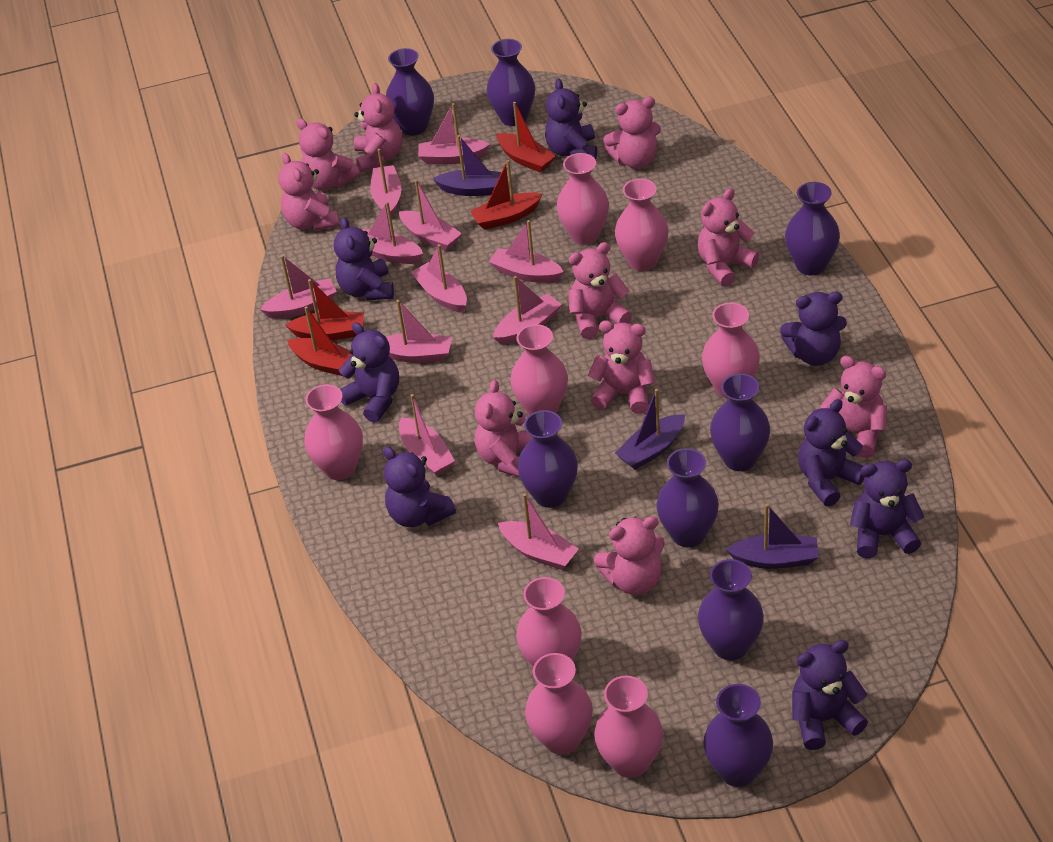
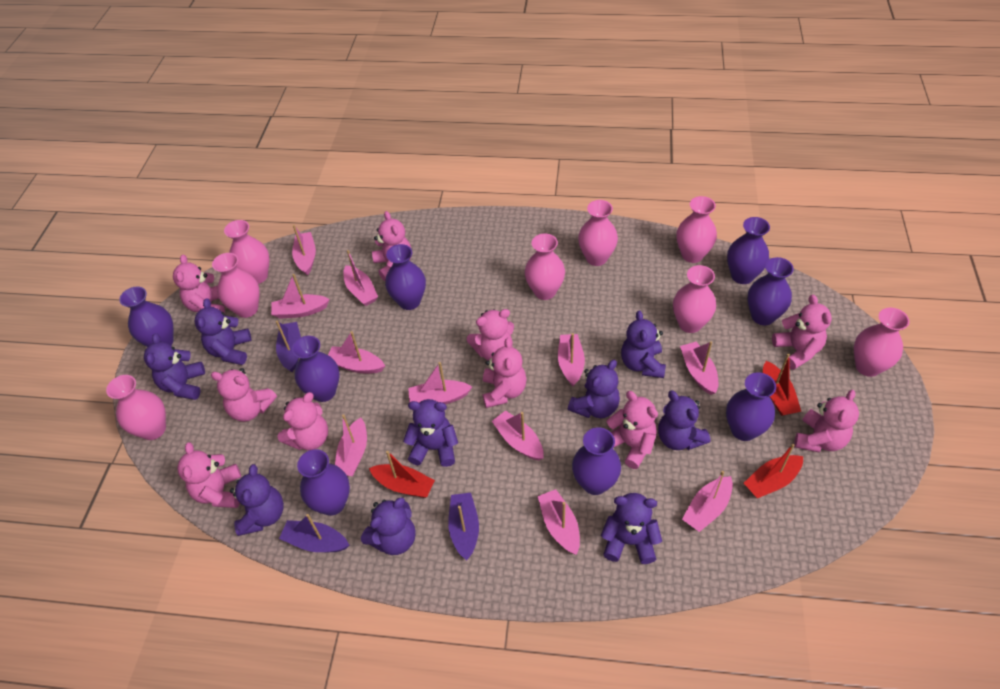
purple teddy bear: 8 -> 9
red boat: 4 -> 3

